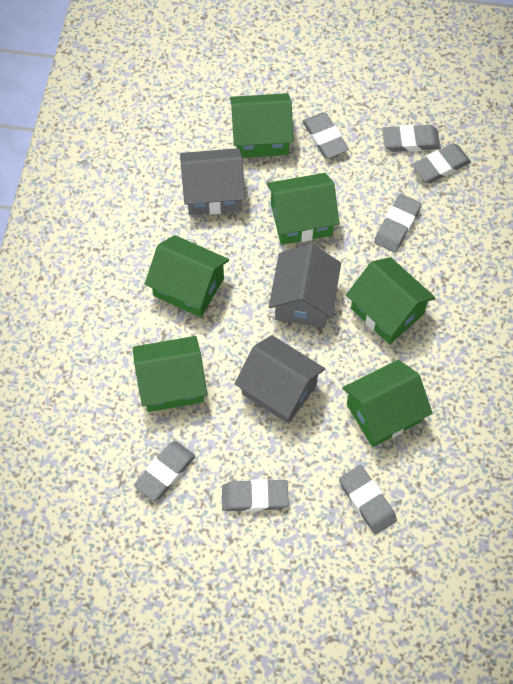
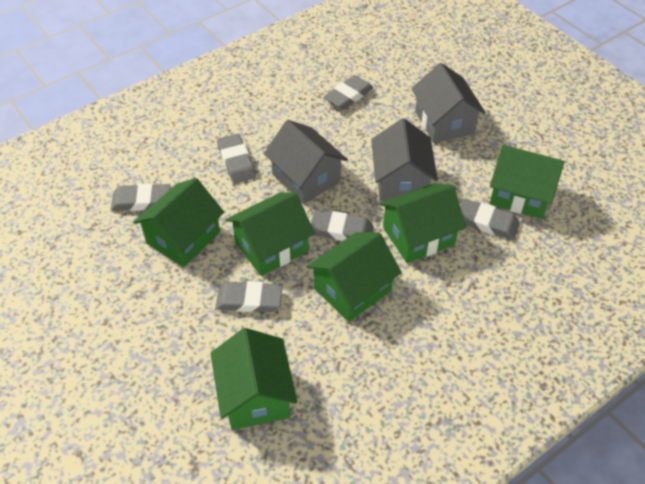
grey eraser: 7 -> 6

